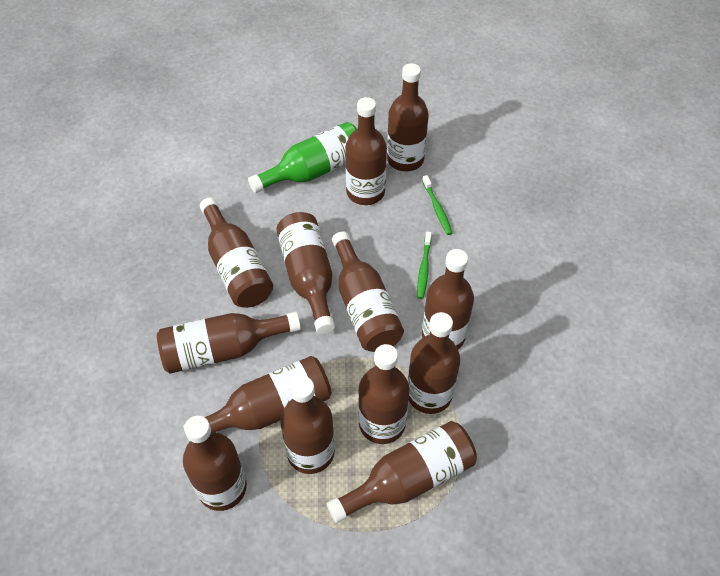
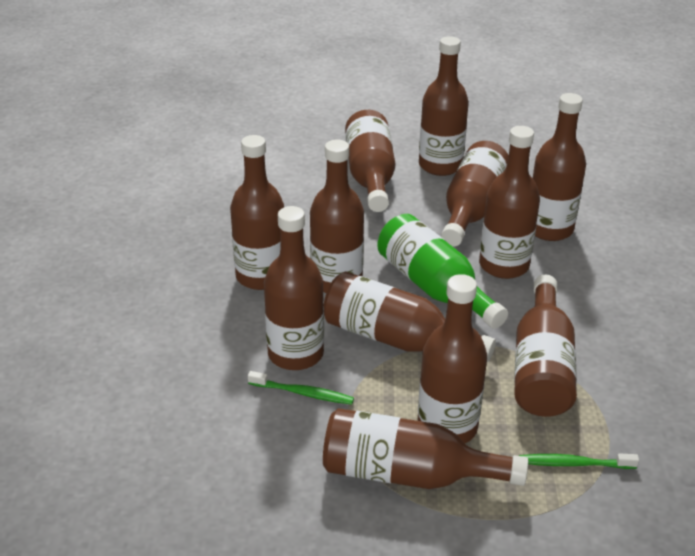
brown bottle: 13 -> 12

